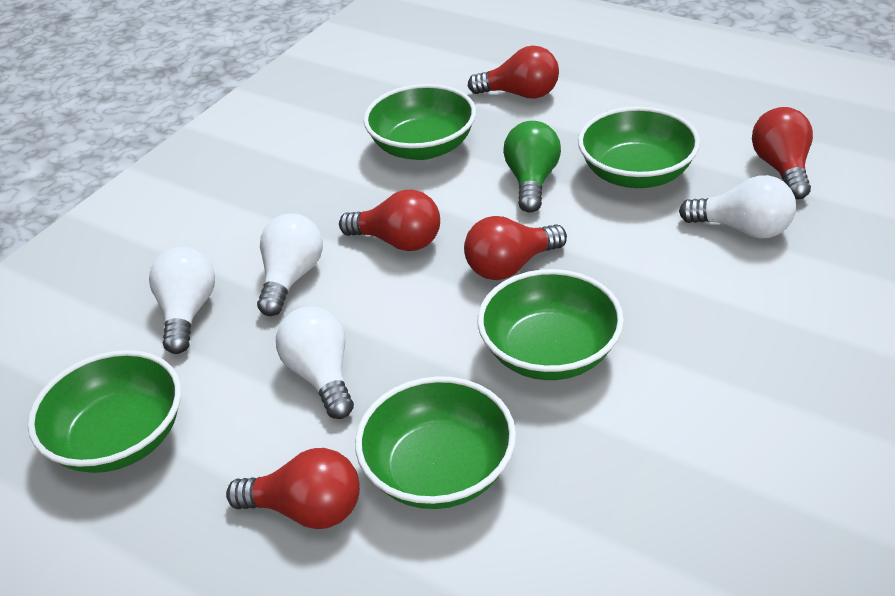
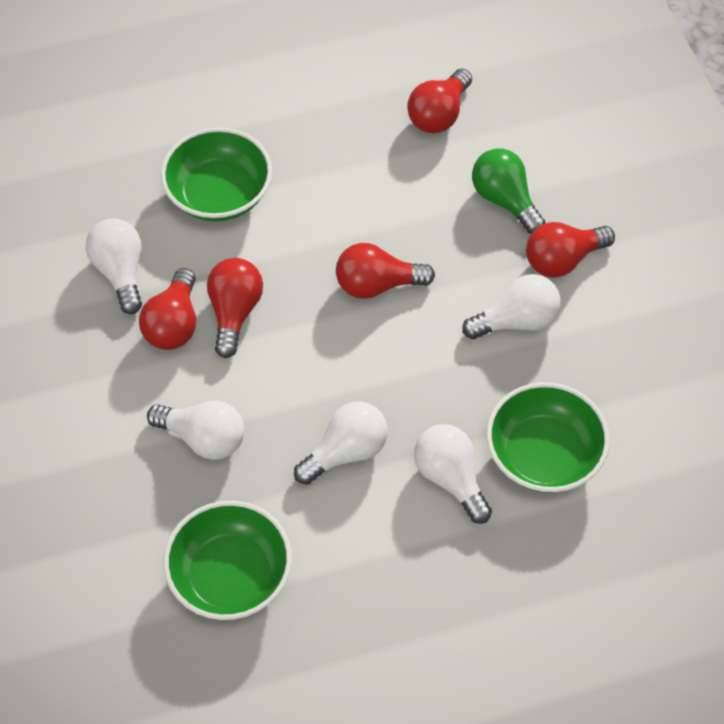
green bowl: 5 -> 3
white light bulb: 4 -> 5

